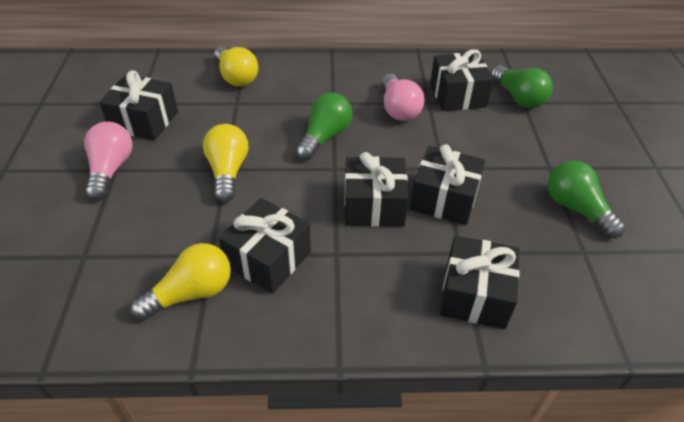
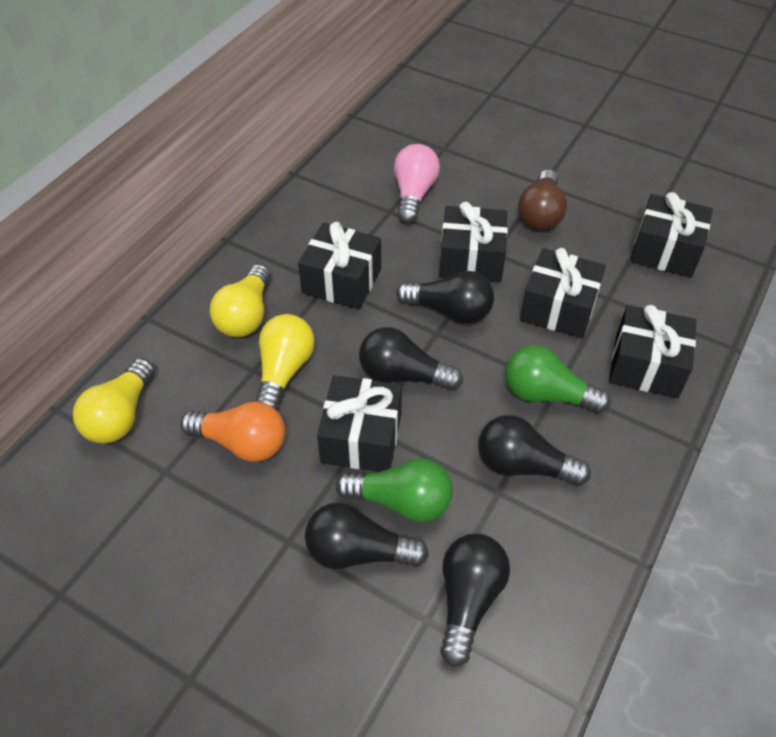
black light bulb: 0 -> 5
brown light bulb: 0 -> 1
green light bulb: 3 -> 2
orange light bulb: 0 -> 1
pink light bulb: 2 -> 1

